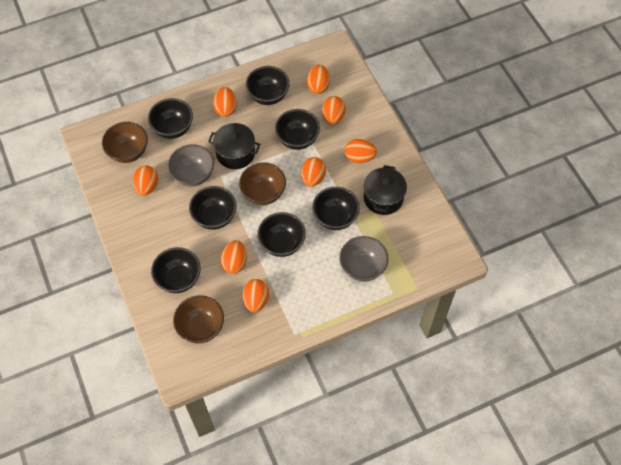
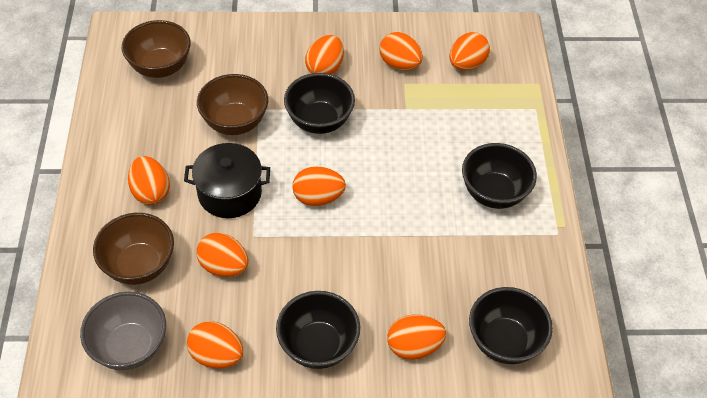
black bowl: 7 -> 4
black pot: 2 -> 1
grey bowl: 2 -> 1

